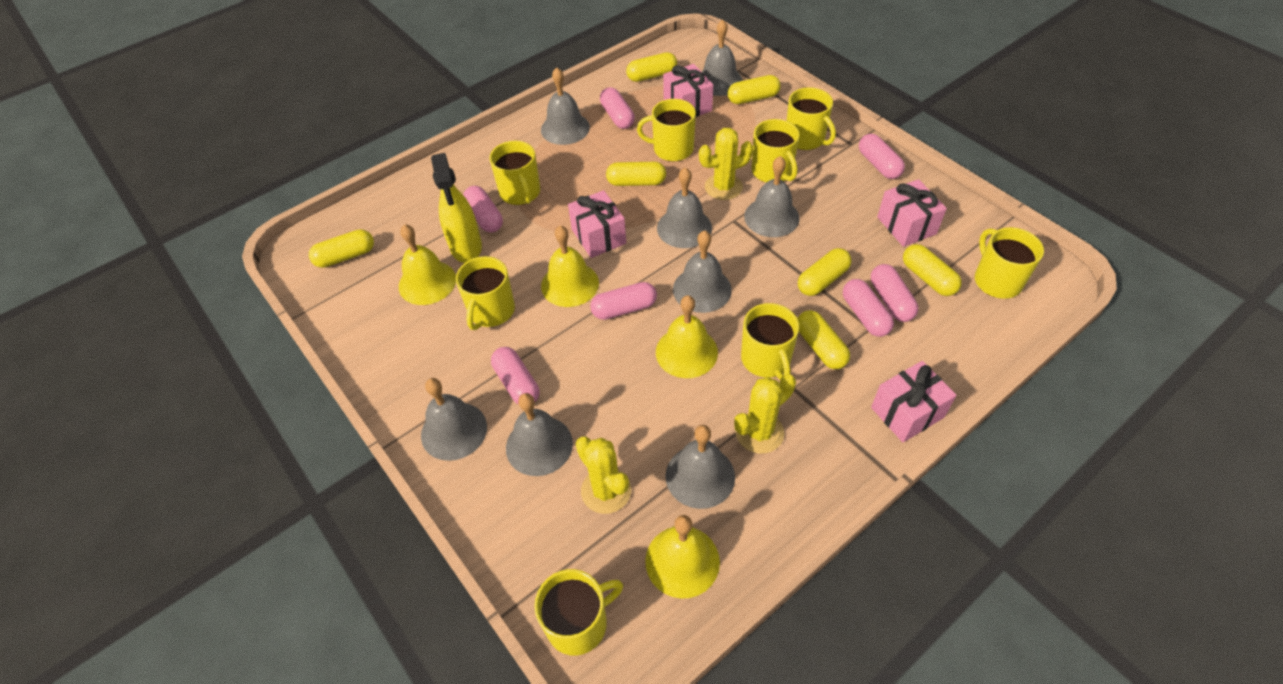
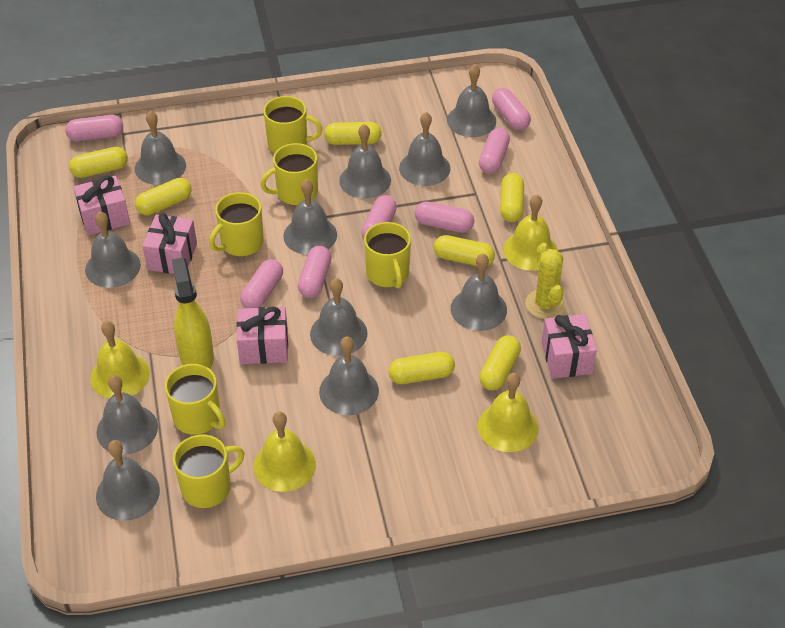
grey bell: 8 -> 11
yellow cactus: 3 -> 1
yellow mug: 8 -> 6

